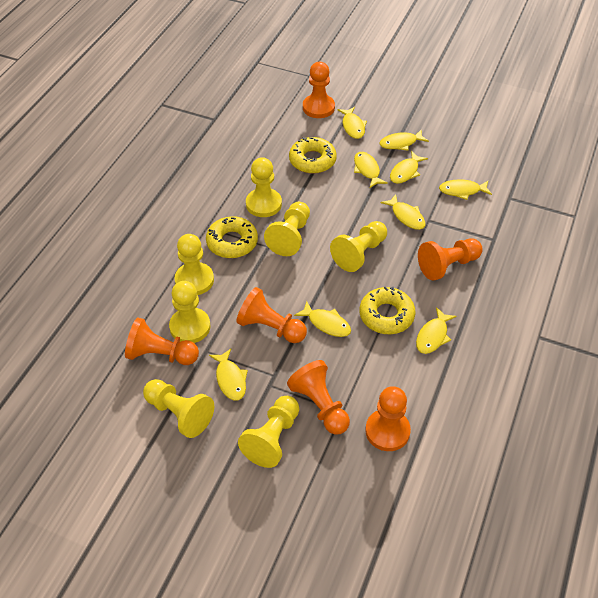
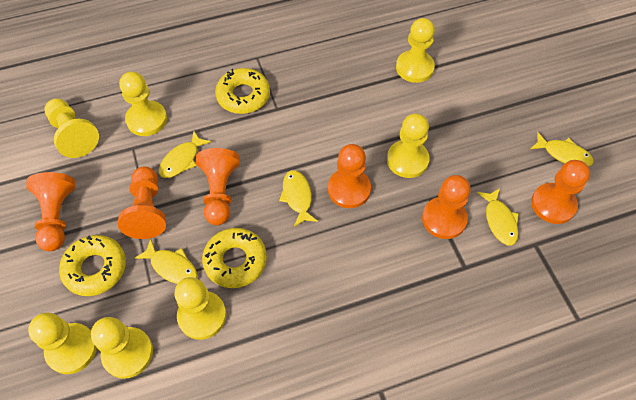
yellow fish: 9 -> 5

